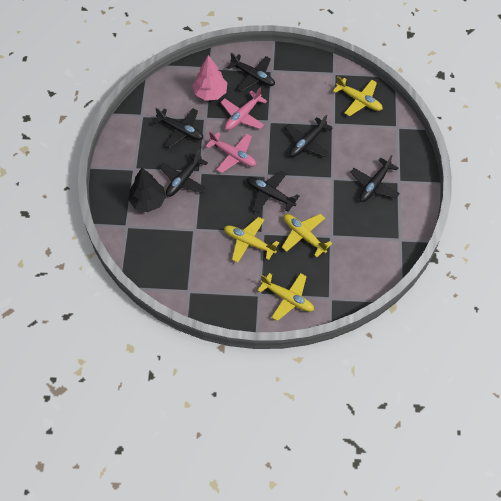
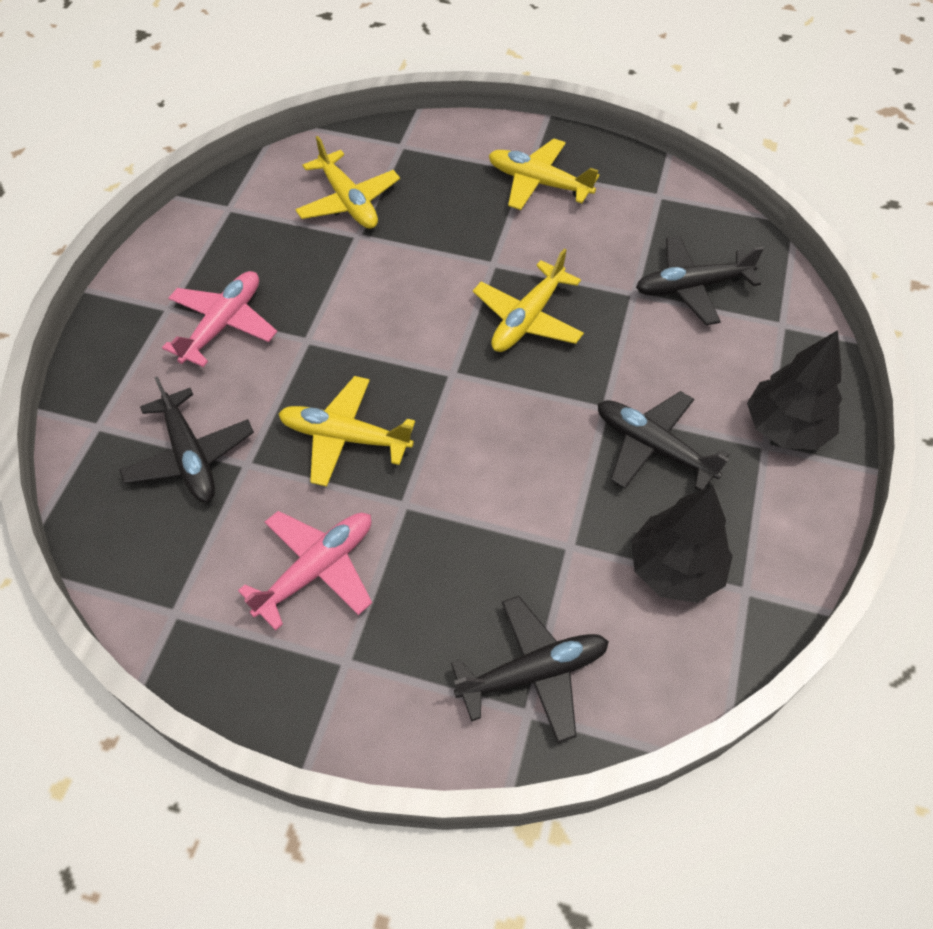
black plane: 6 -> 4
black tree: 1 -> 2
pink tree: 1 -> 0

